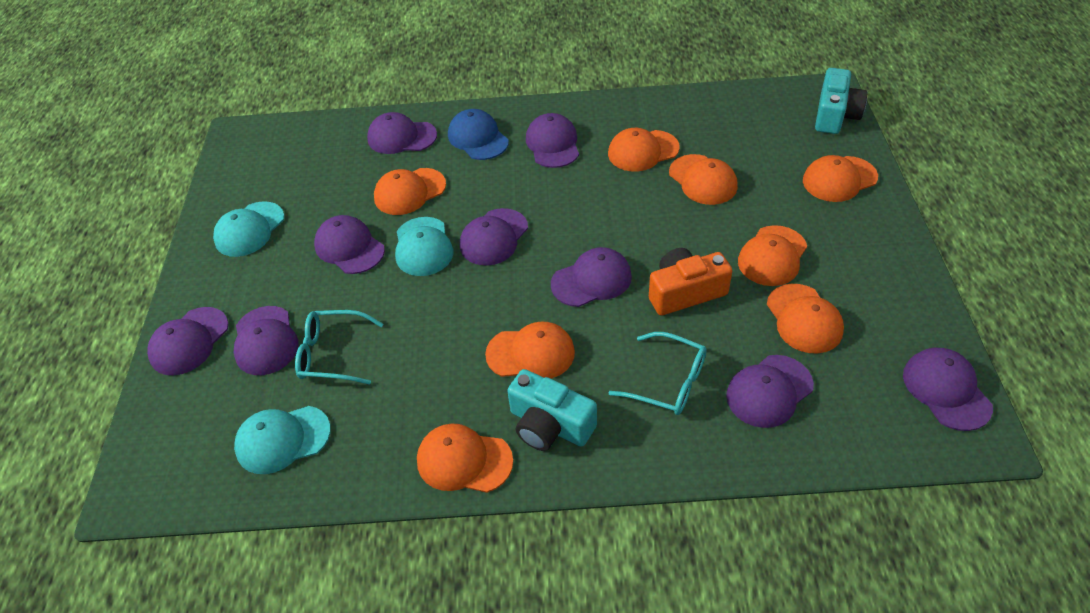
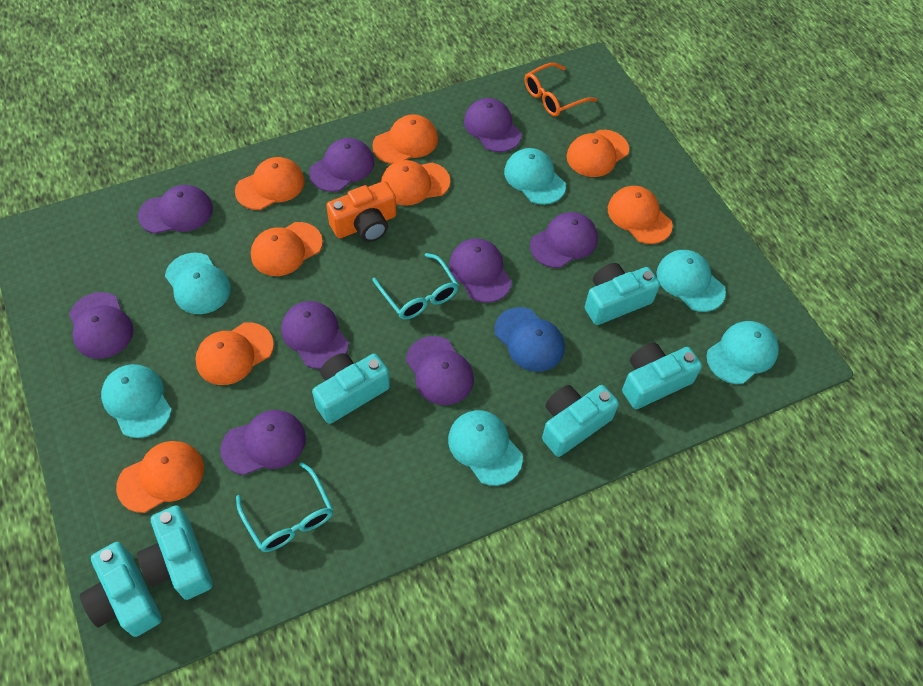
orange glasses: 0 -> 1
turquoise camera: 2 -> 6
turquoise cap: 3 -> 6

